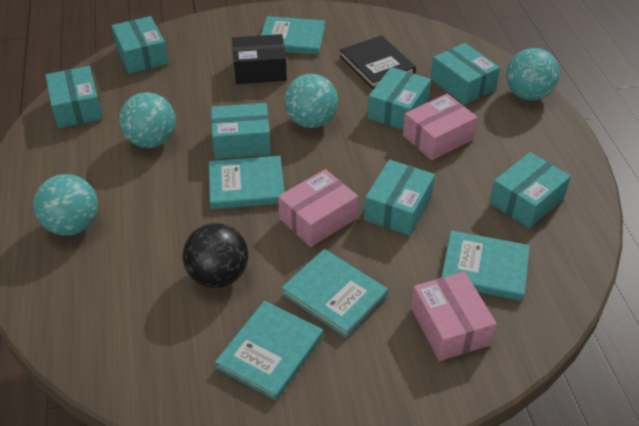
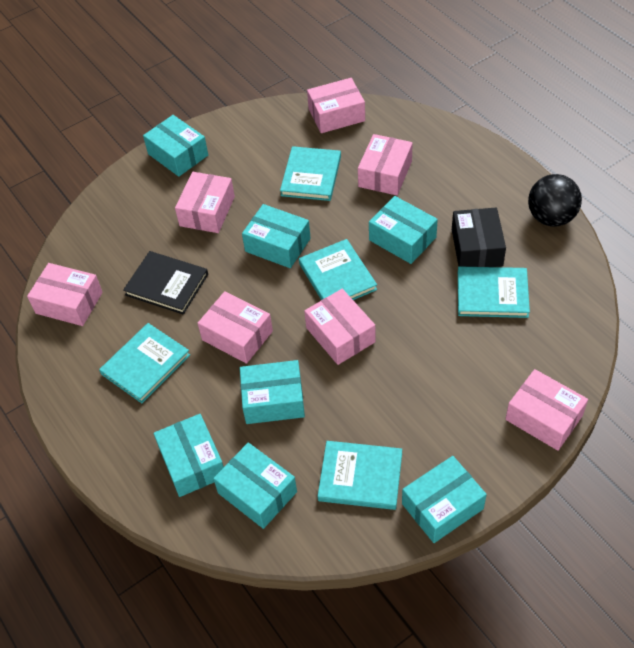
pink box: 3 -> 7
turquoise ball: 4 -> 0

